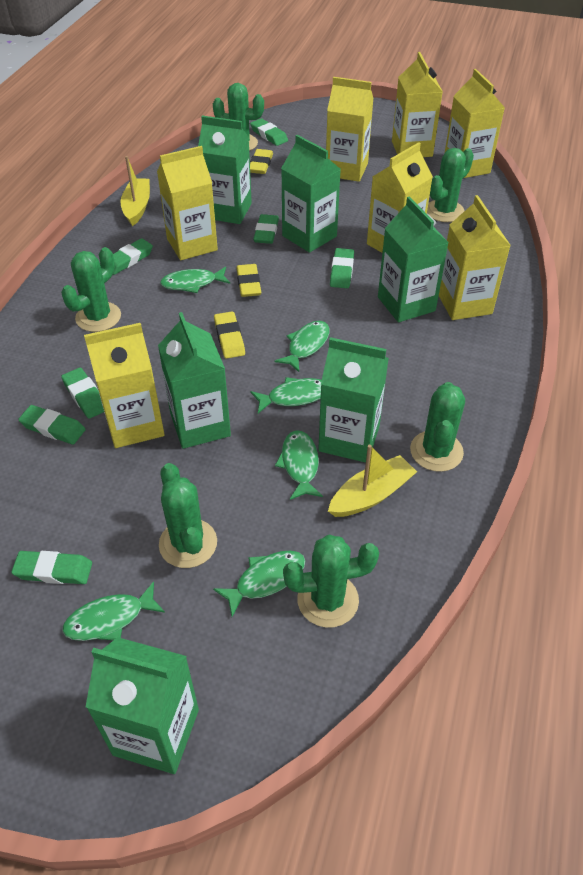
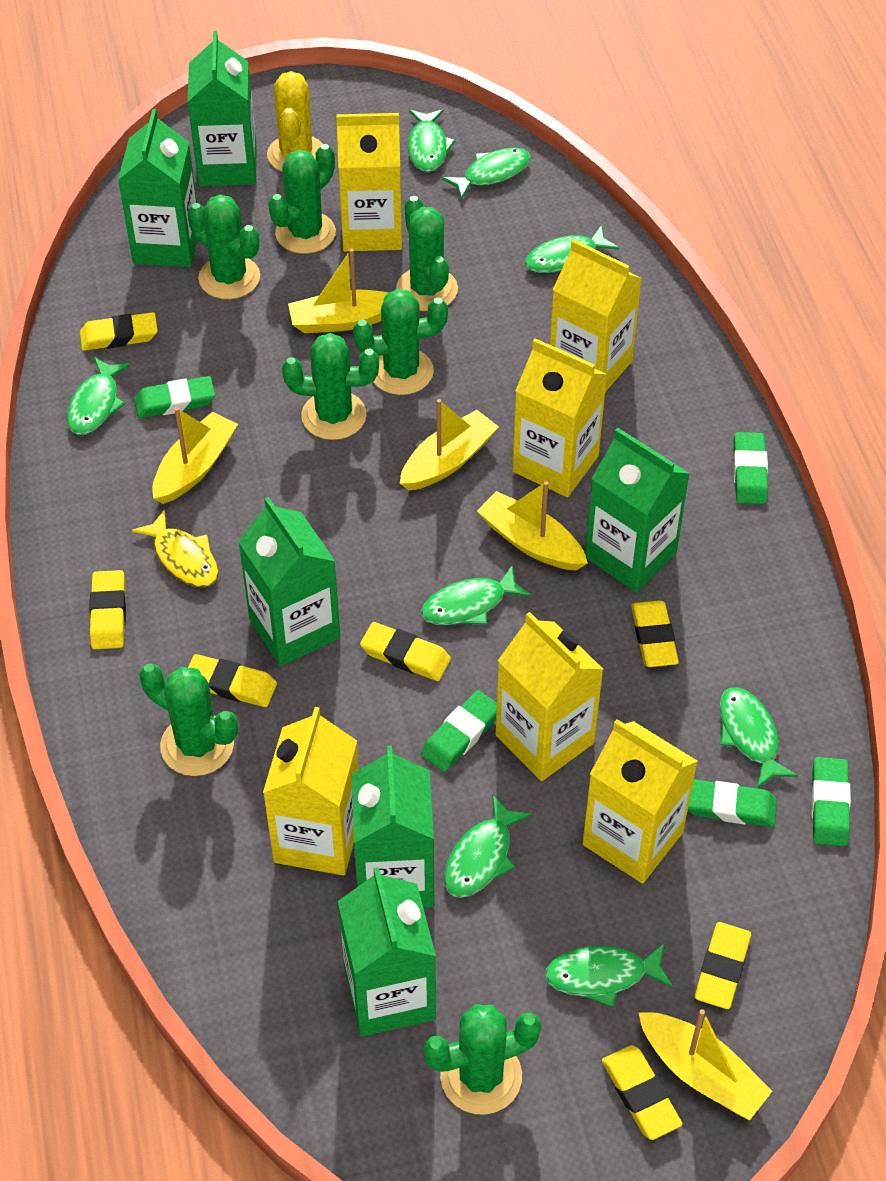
green cactus: 6 -> 7
green eraser: 7 -> 5
green fish: 6 -> 8
yellow boat: 2 -> 5
yellow cactus: 0 -> 1
yellow carton: 7 -> 6
yellow eraser: 3 -> 7
yellow fish: 0 -> 1

